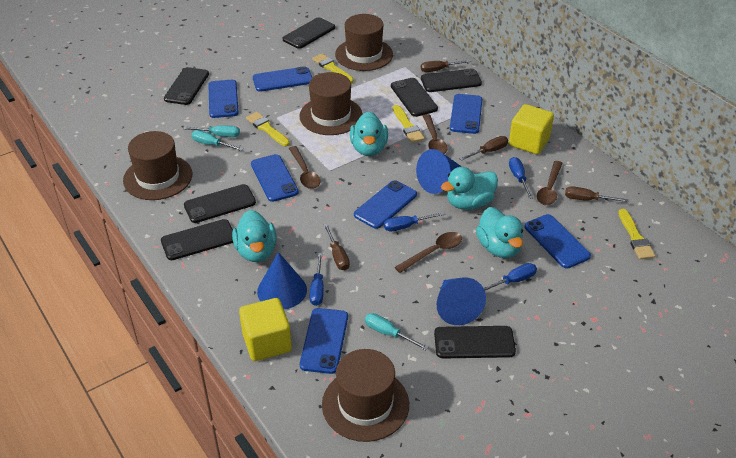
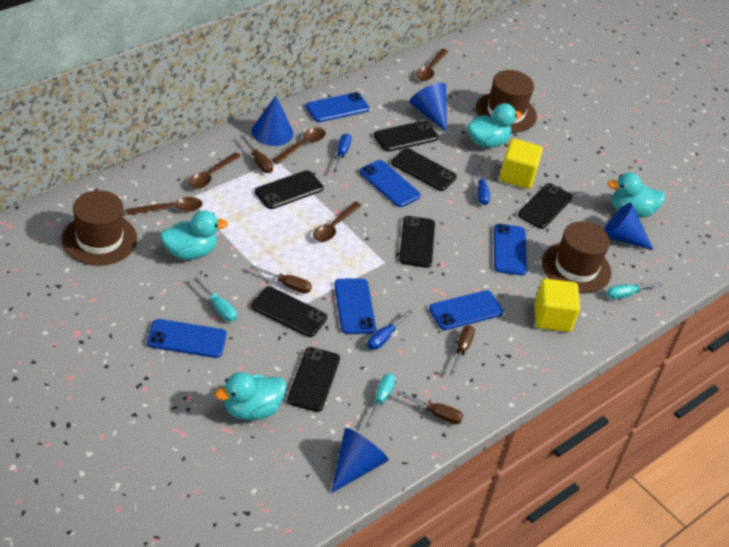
blue cone: 3 -> 4
blue phone: 7 -> 6
blue screwdriver: 4 -> 3
brown hat: 4 -> 3
brown spoon: 4 -> 5
yellow brush: 4 -> 0

